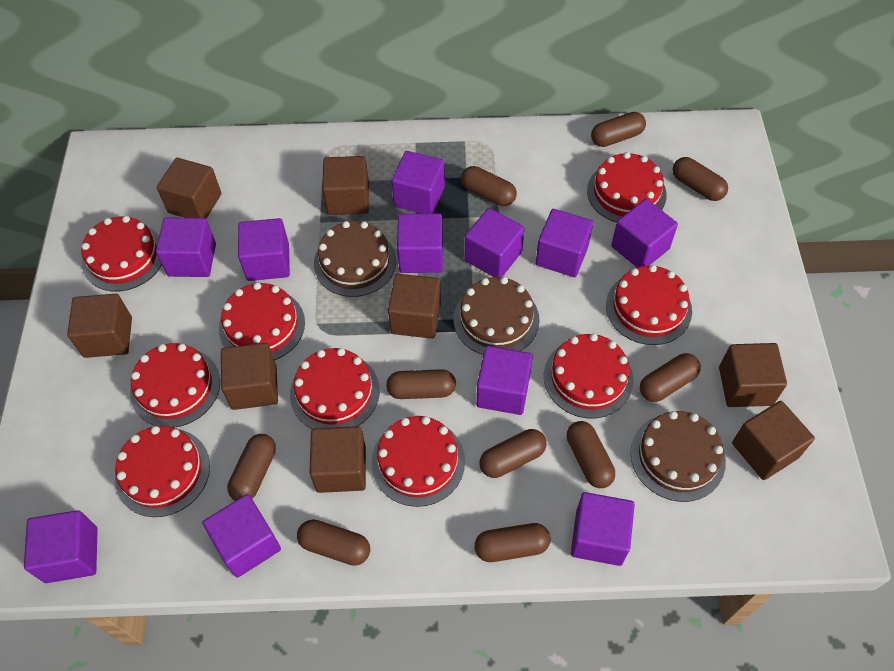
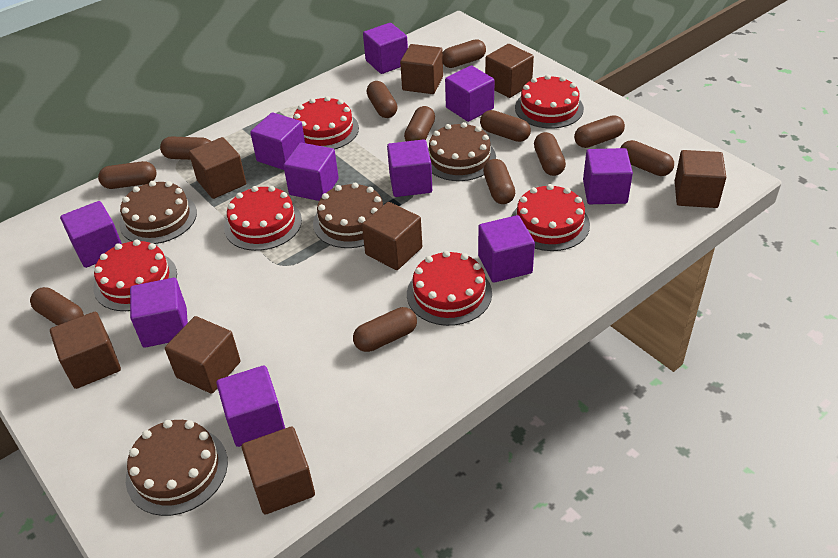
brown cake: 3 -> 4
brown capsule: 10 -> 12
purple cube: 11 -> 10
red cake: 9 -> 6

